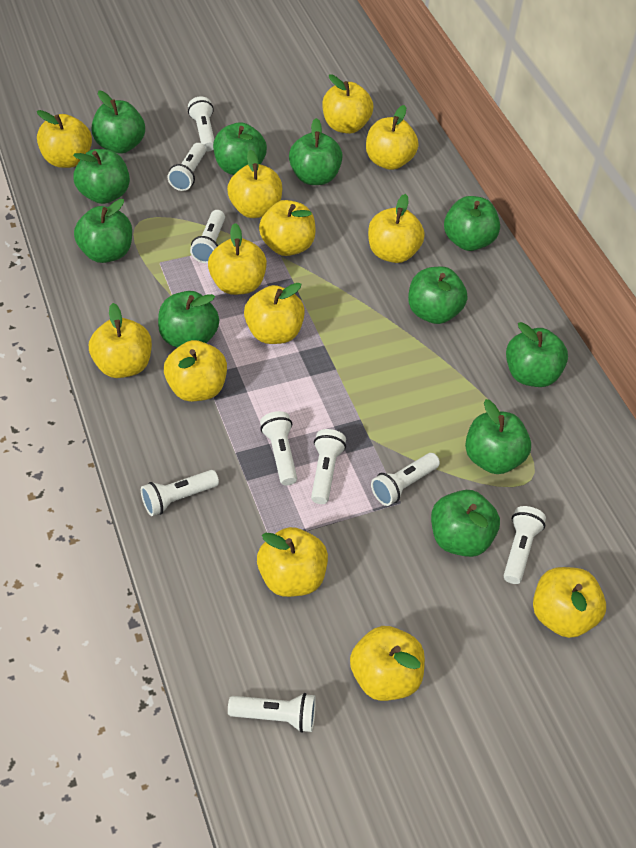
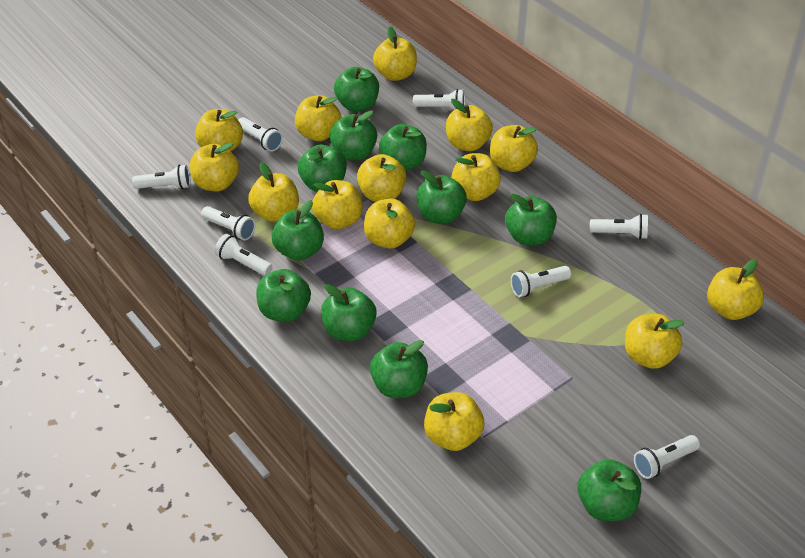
white flashlight: 9 -> 8
yellow apple: 13 -> 14

